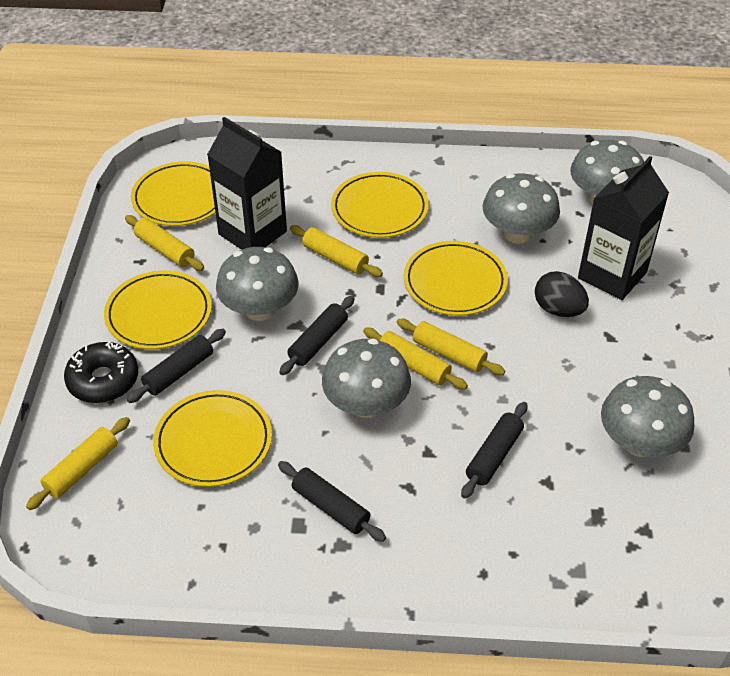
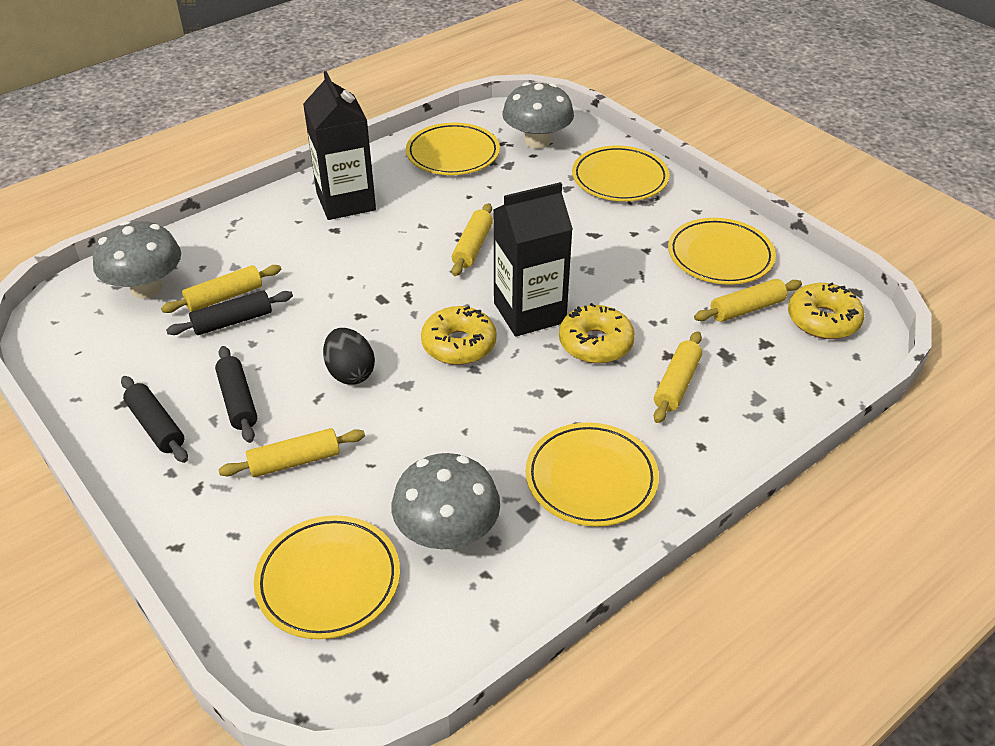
black donut: 1 -> 0
black rolling pin: 4 -> 3
grey mushroom: 5 -> 3
yellow donut: 0 -> 3

